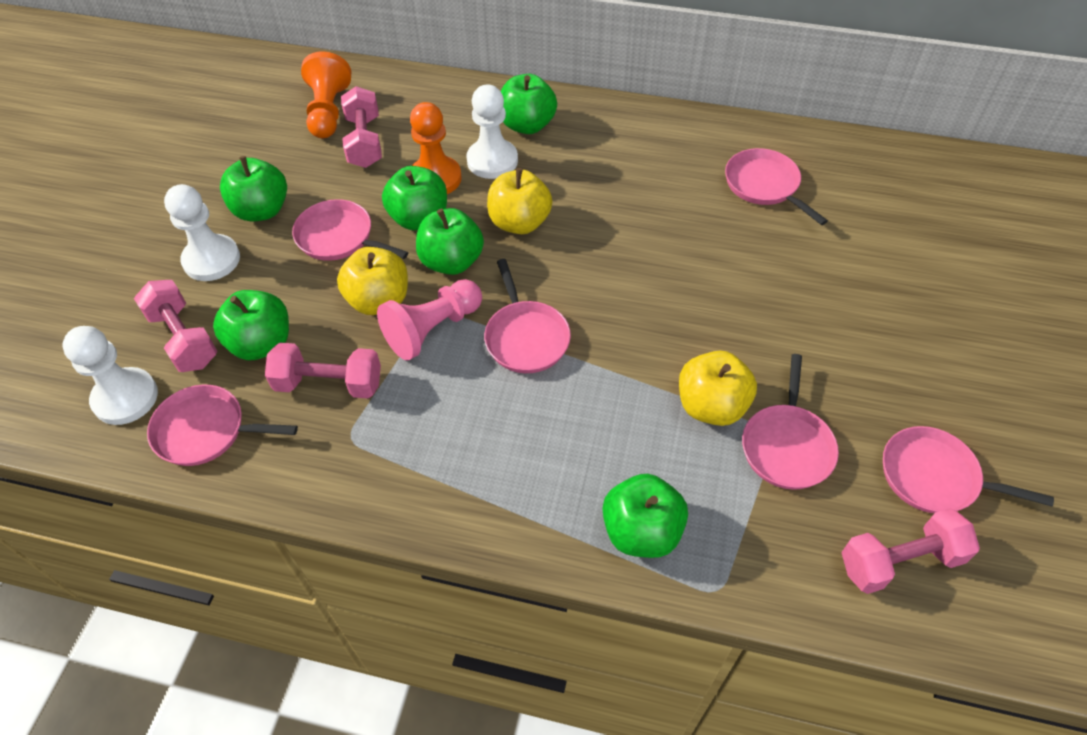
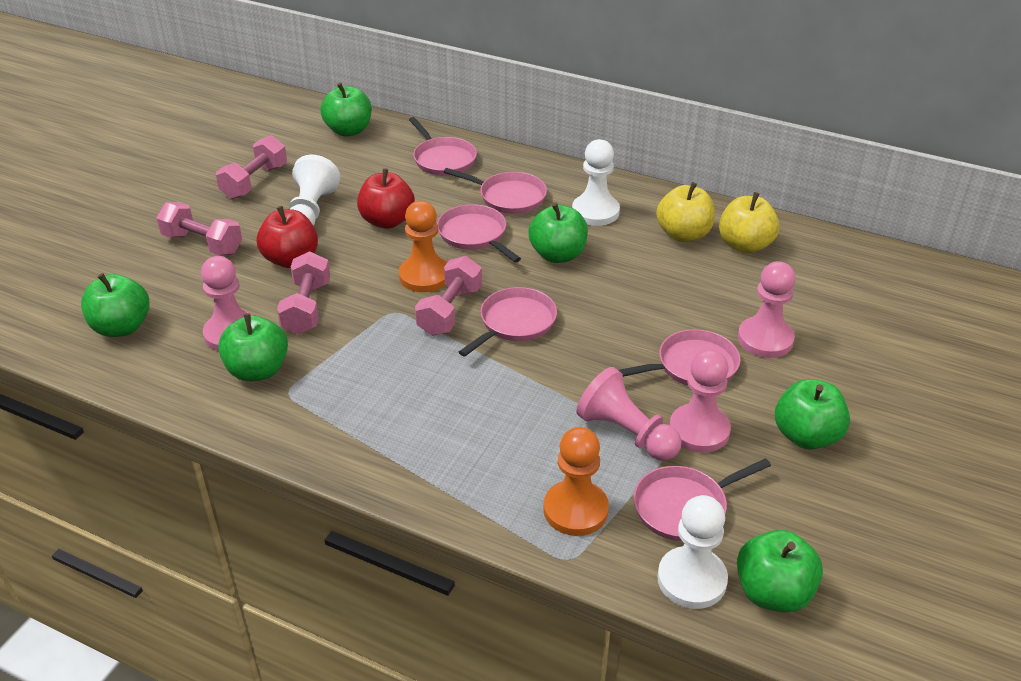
pink pawn: 1 -> 4
red apple: 0 -> 2
yellow apple: 3 -> 2

